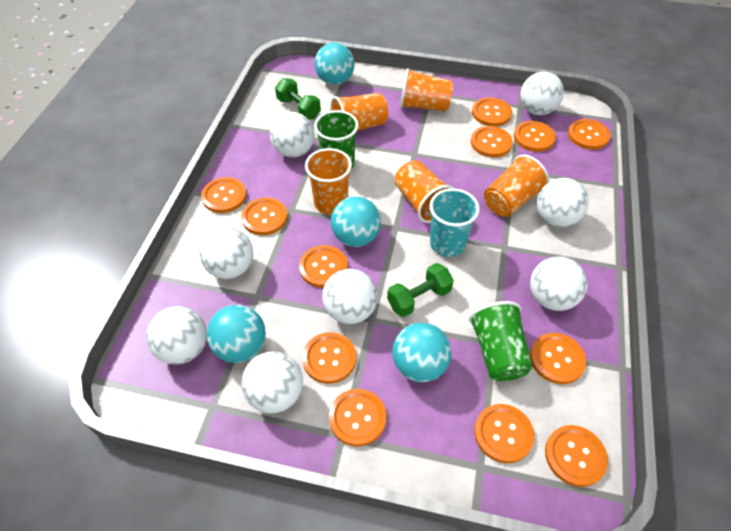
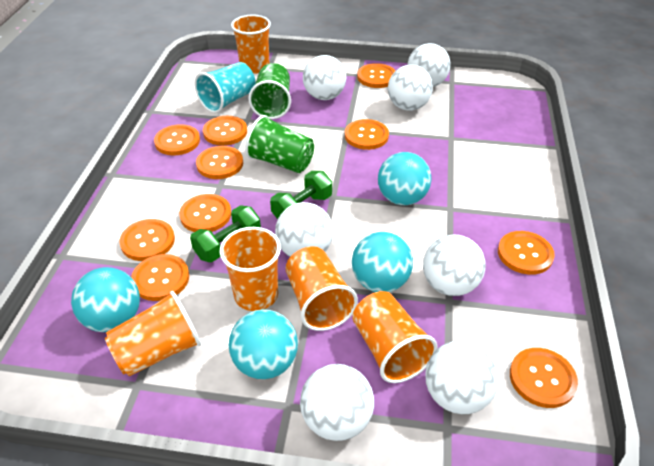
orange button: 12 -> 10
white ball: 8 -> 7

